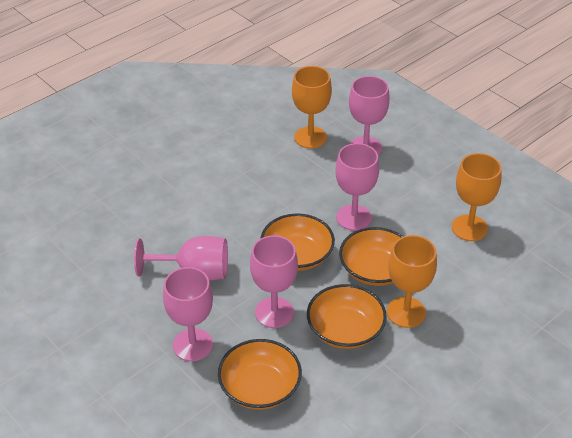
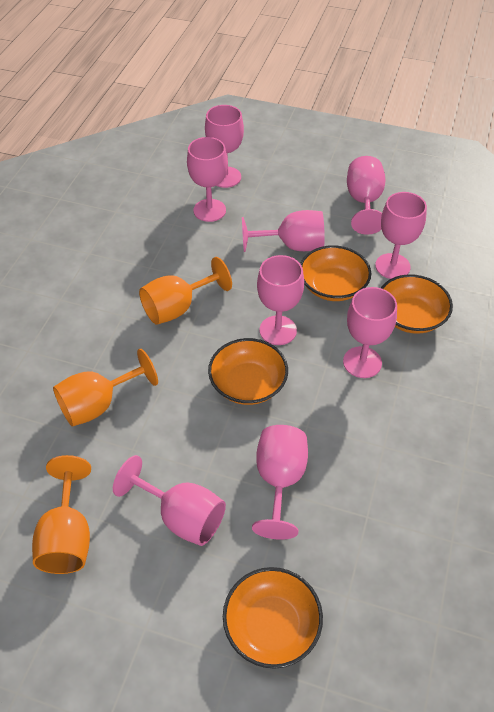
pink goblet: 5 -> 9

